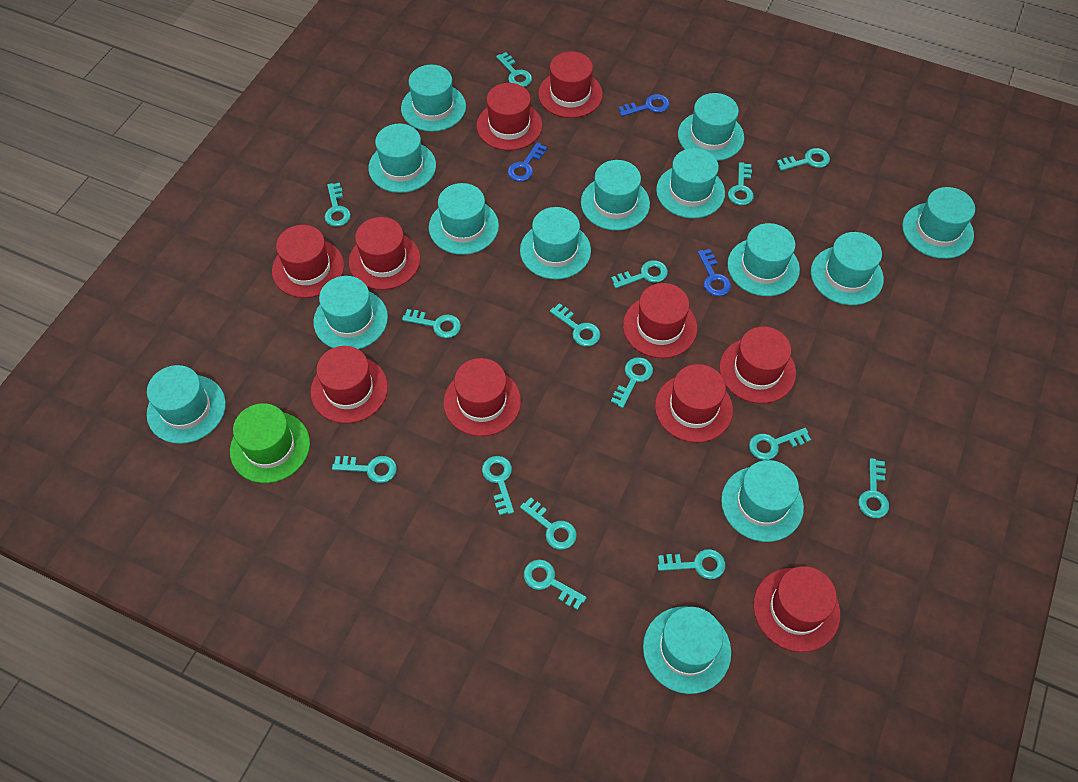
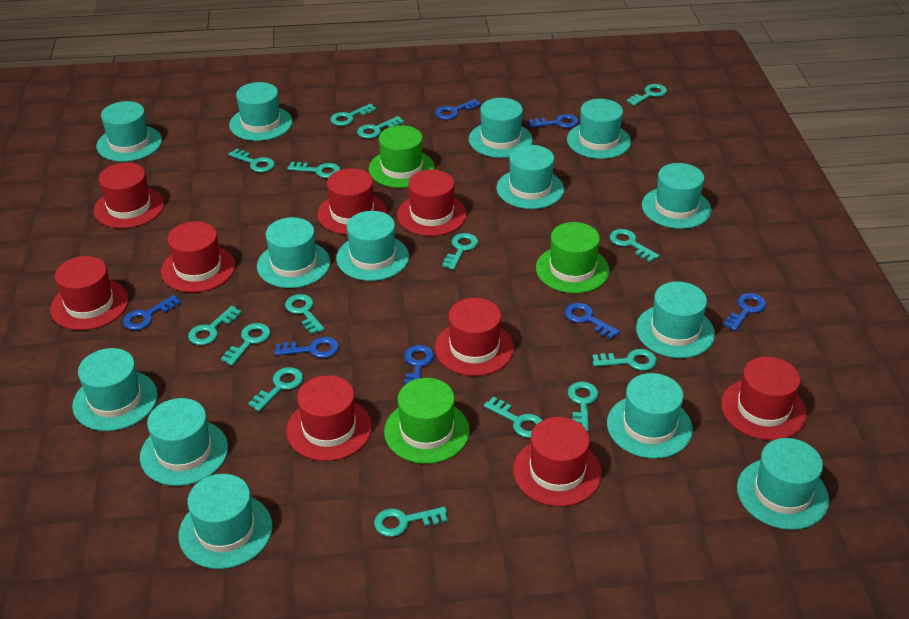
blue key: 3 -> 7
green hat: 1 -> 3
red hat: 10 -> 9

